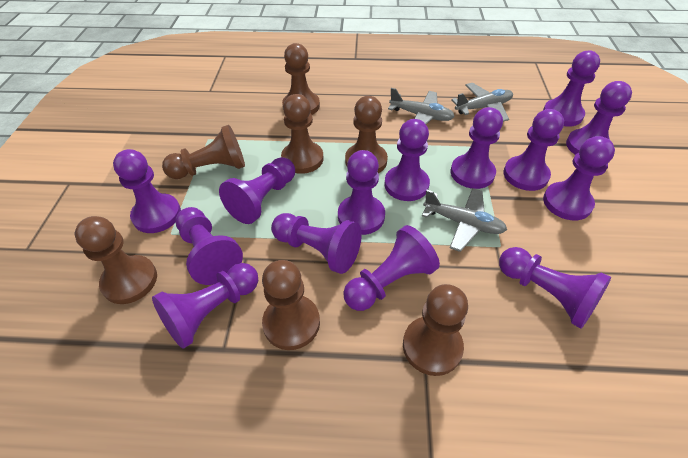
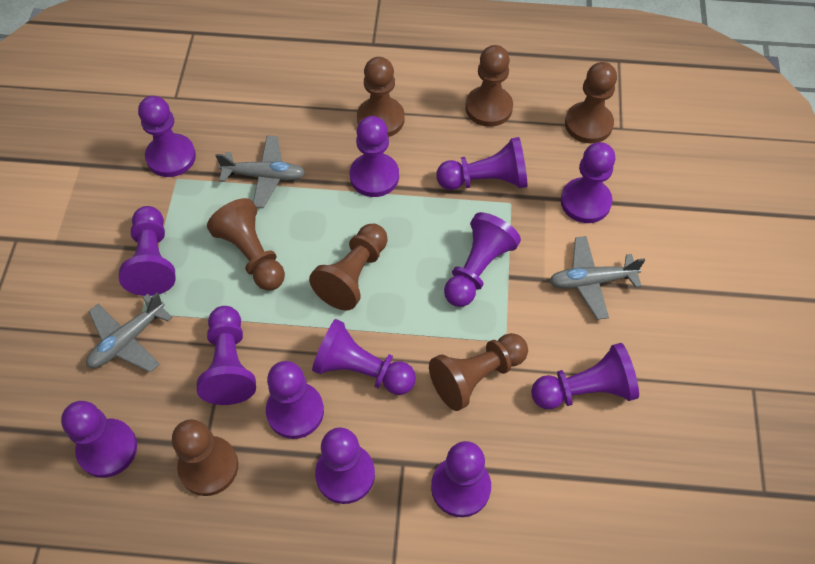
purple pawn: 14 -> 13

